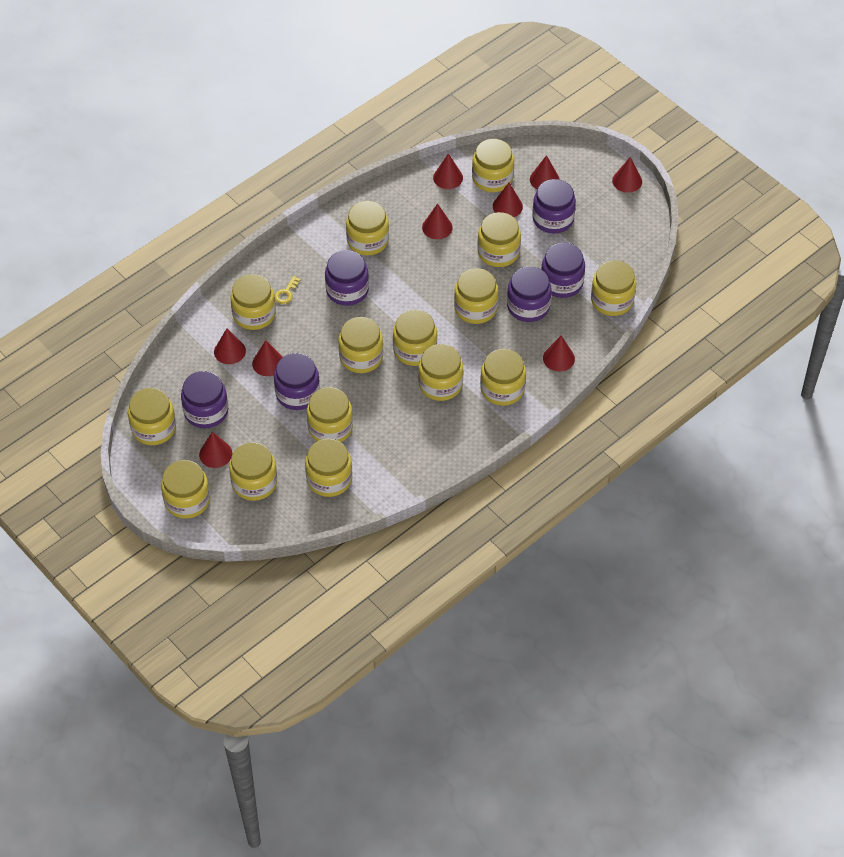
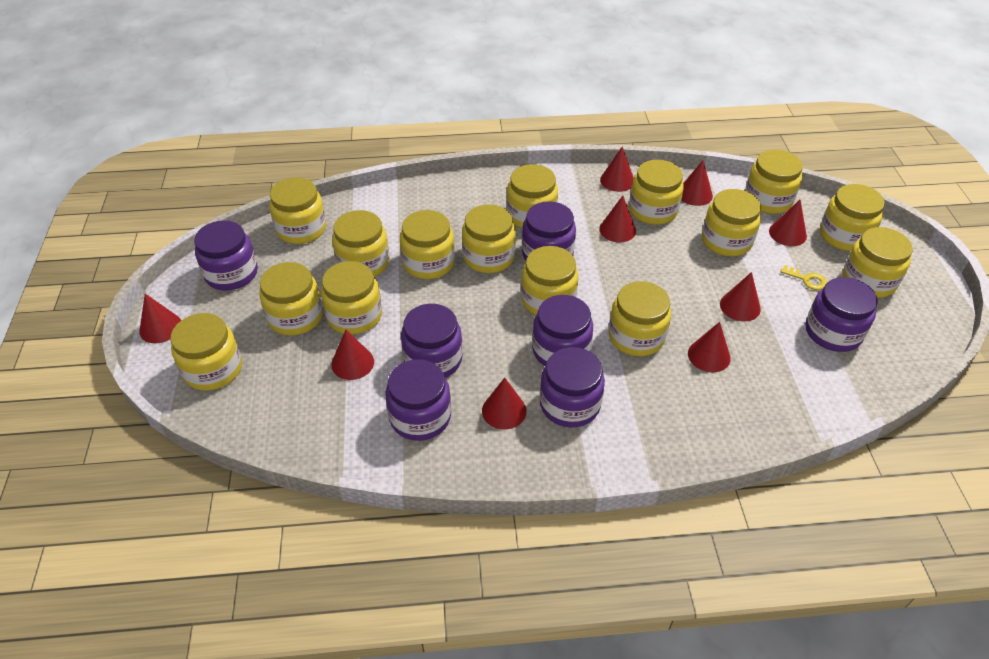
purple jar: 6 -> 7

